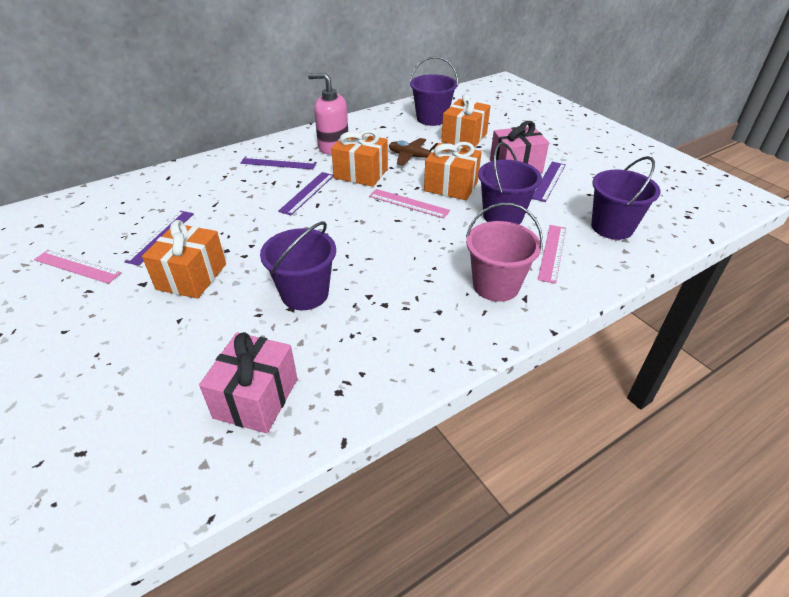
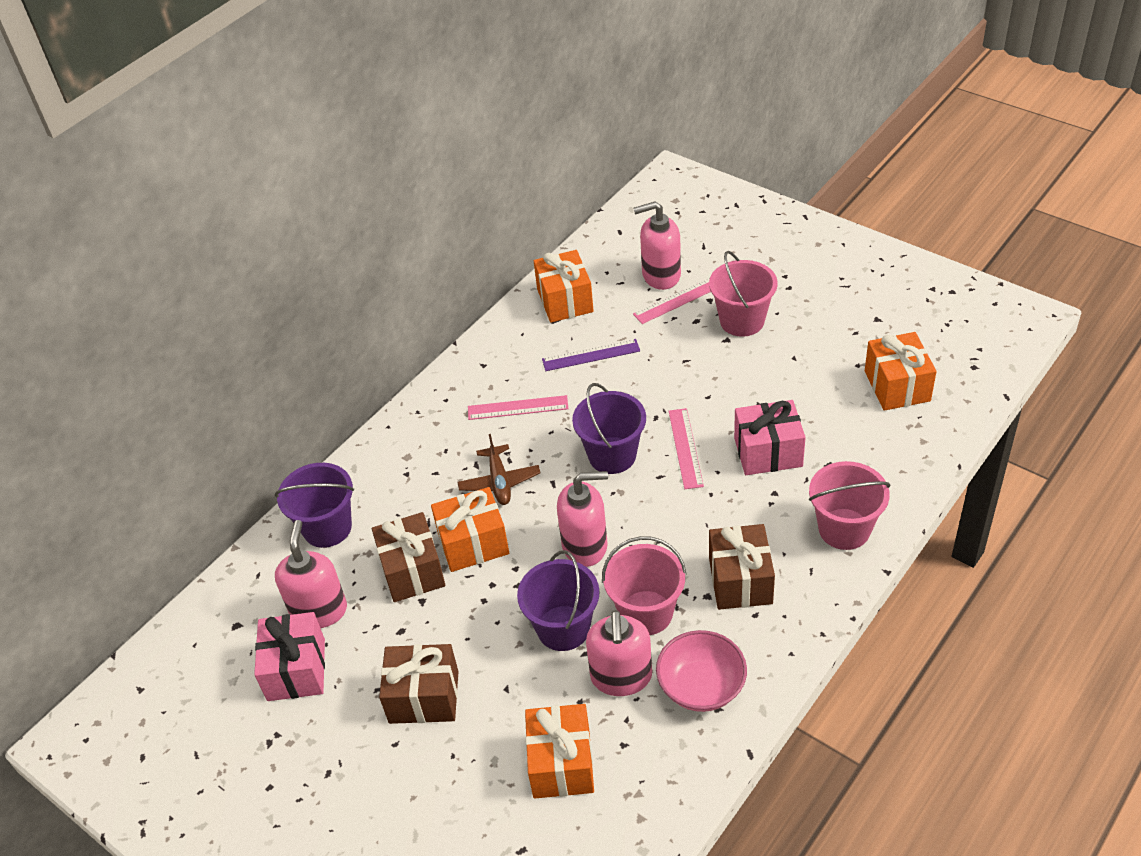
brown gift: 0 -> 3
pink bowl: 0 -> 1
pink bucket: 1 -> 3
pink soap dispenser: 1 -> 4
purple bucket: 4 -> 3
purple ruler: 4 -> 1

